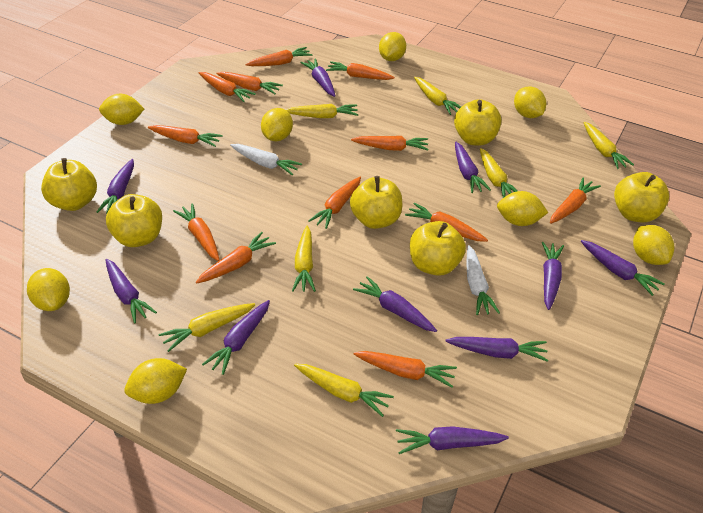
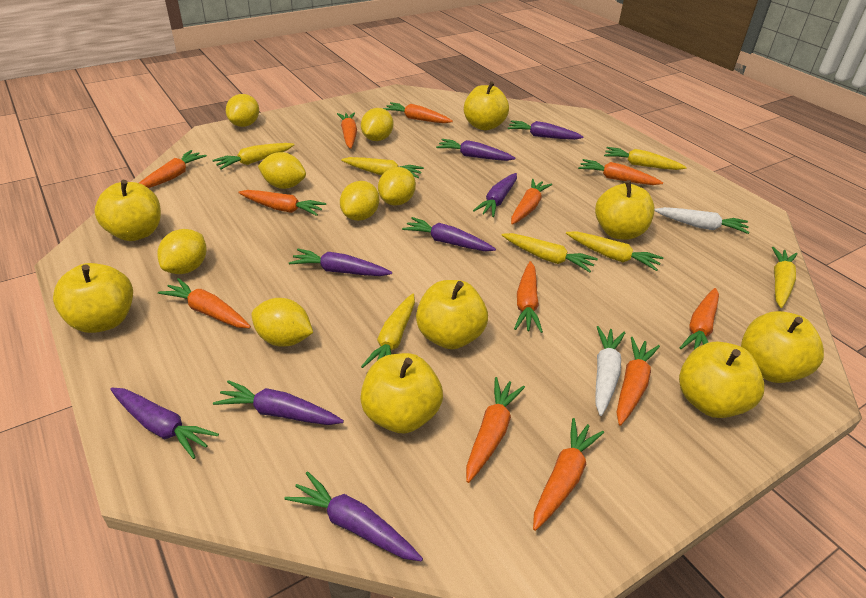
purple carrot: 10 -> 8
yellow apple: 6 -> 8
yellow lemon: 8 -> 7

